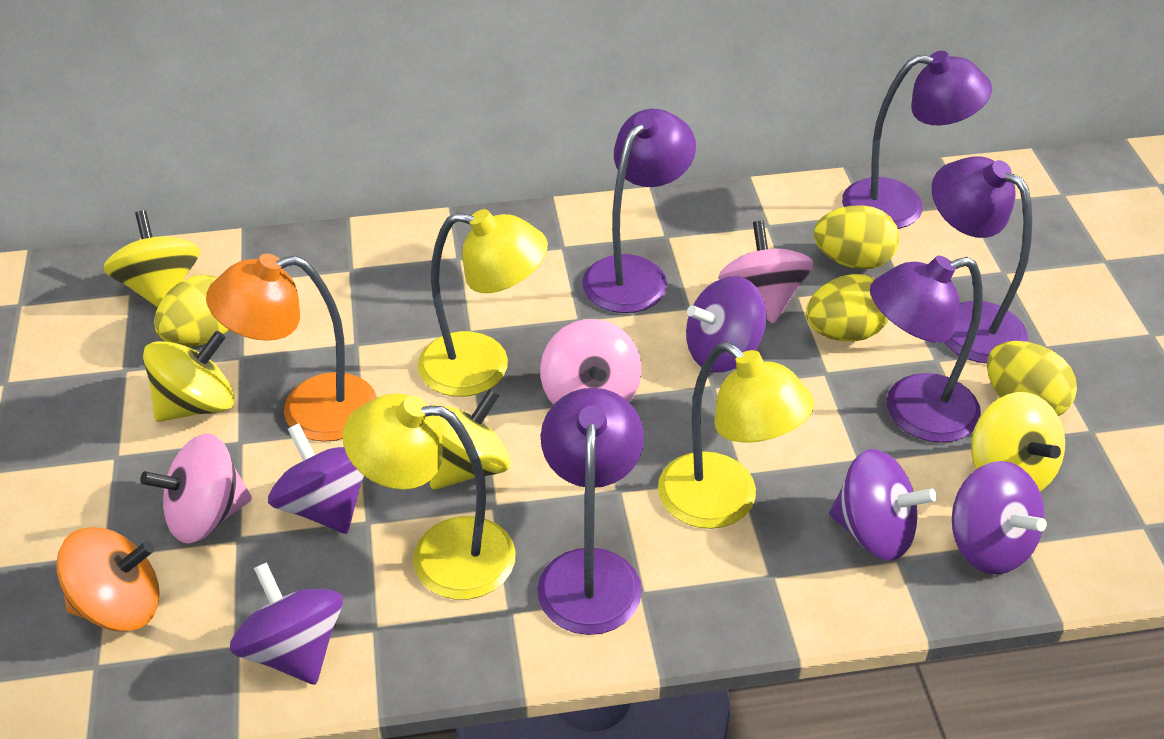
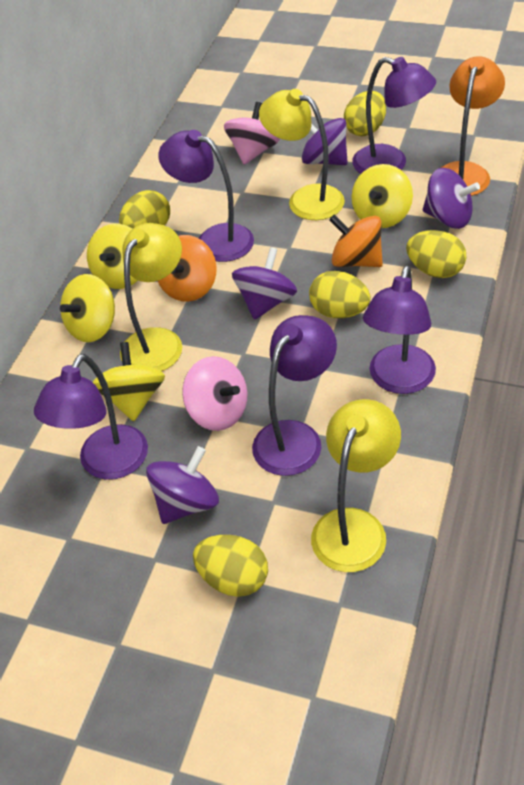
orange spinning top: 1 -> 2
pink spinning top: 3 -> 2
purple spinning top: 5 -> 4
yellow egg: 4 -> 5

